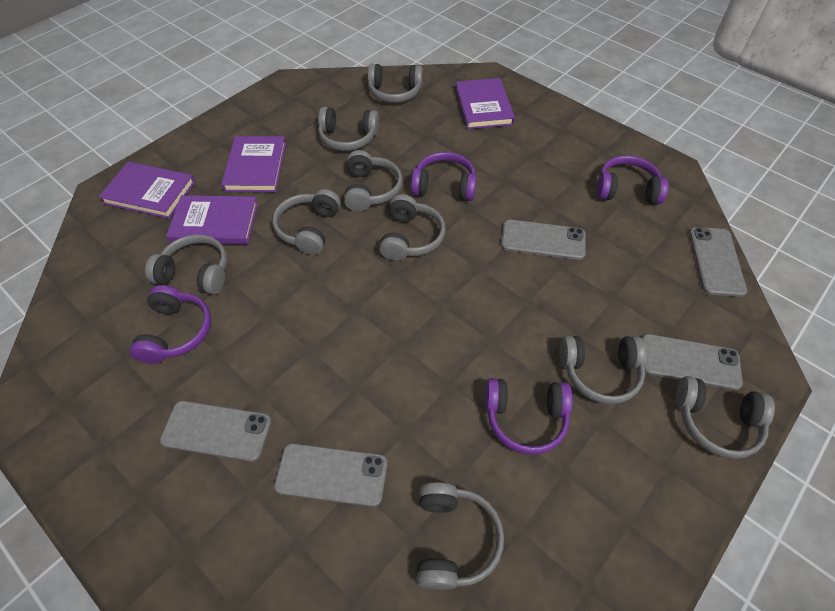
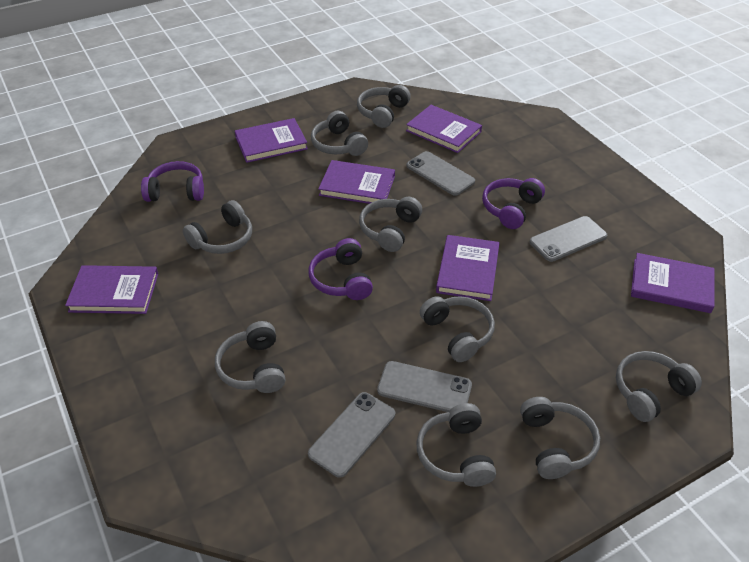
grey phone: 5 -> 4
purple book: 4 -> 6
purple headphones: 4 -> 3

